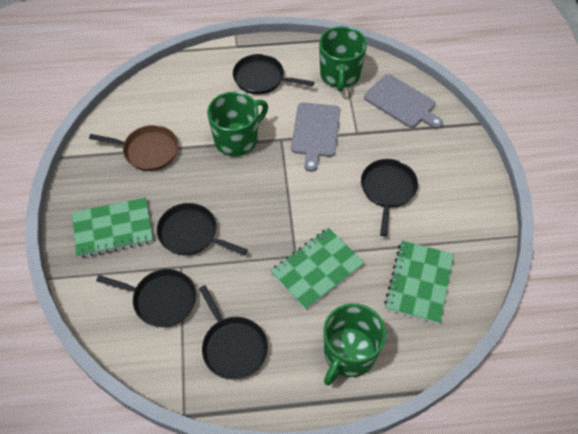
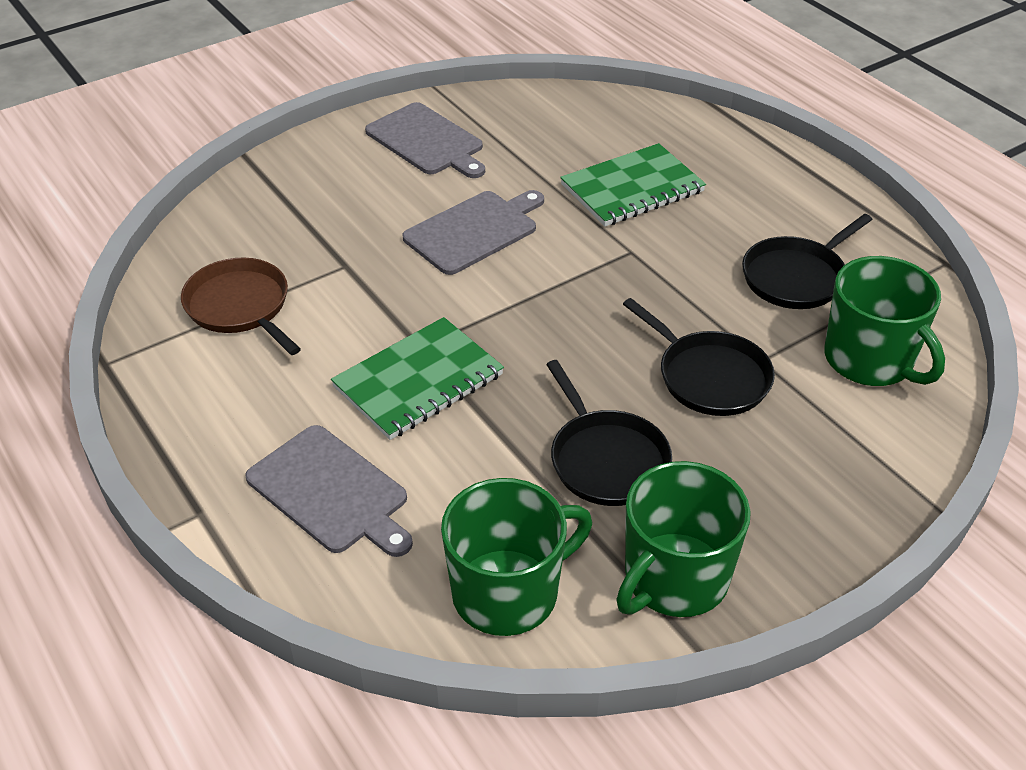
black pan: 5 -> 3
green notebook: 3 -> 2
grey cutting board: 2 -> 3

